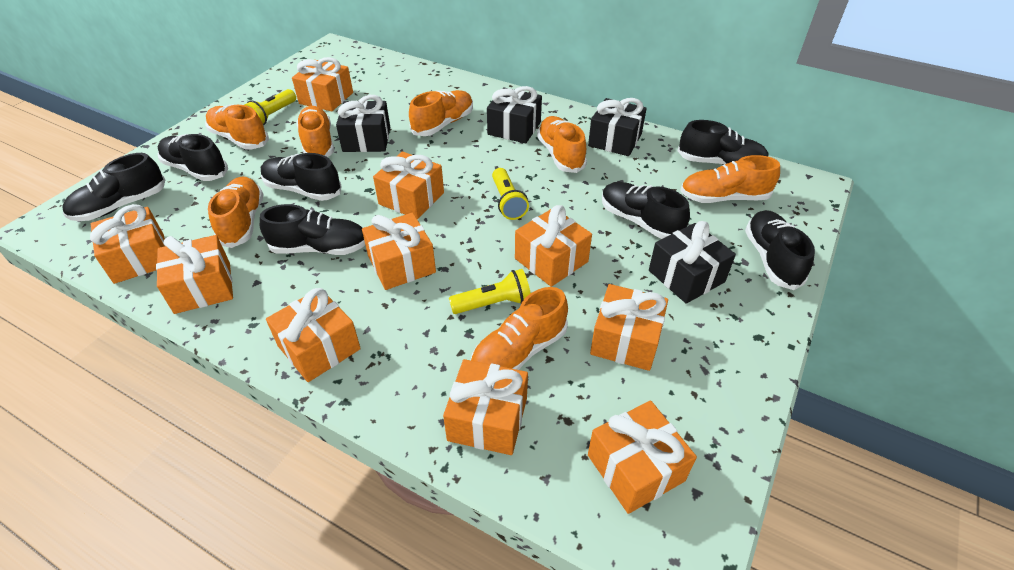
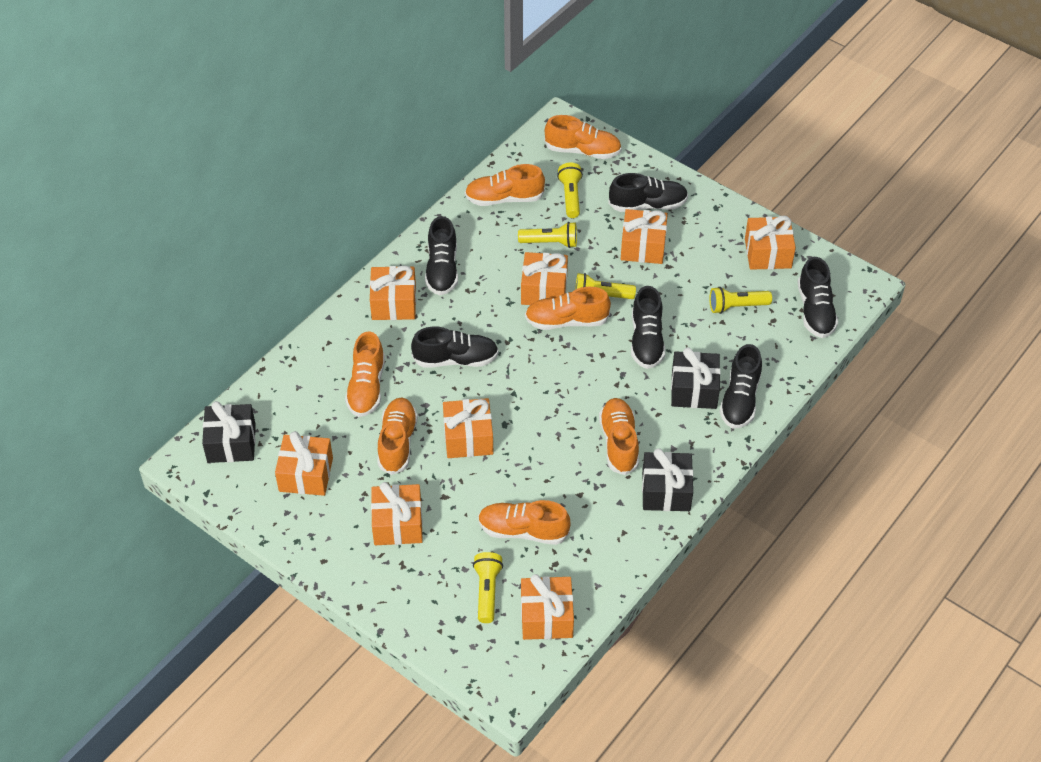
black gift: 4 -> 3
black shoe: 7 -> 6
orange gift: 10 -> 8
yellow flashlight: 3 -> 5

